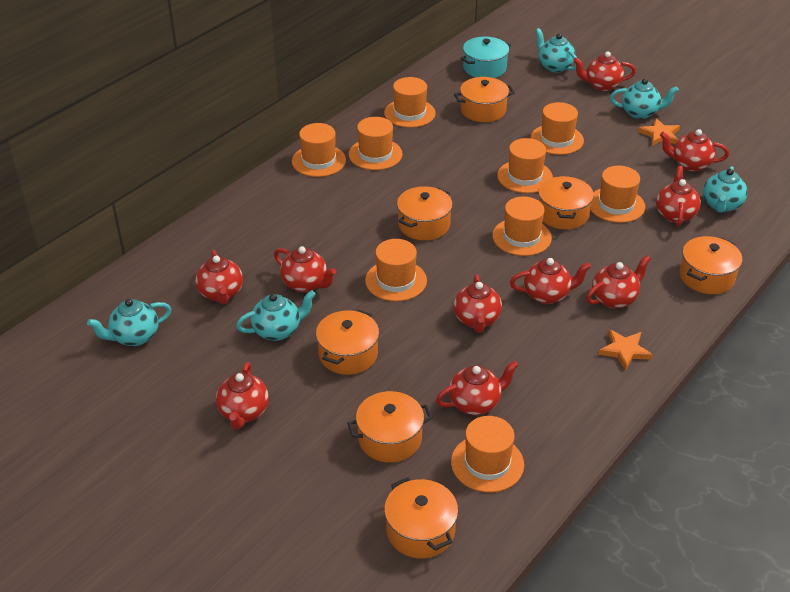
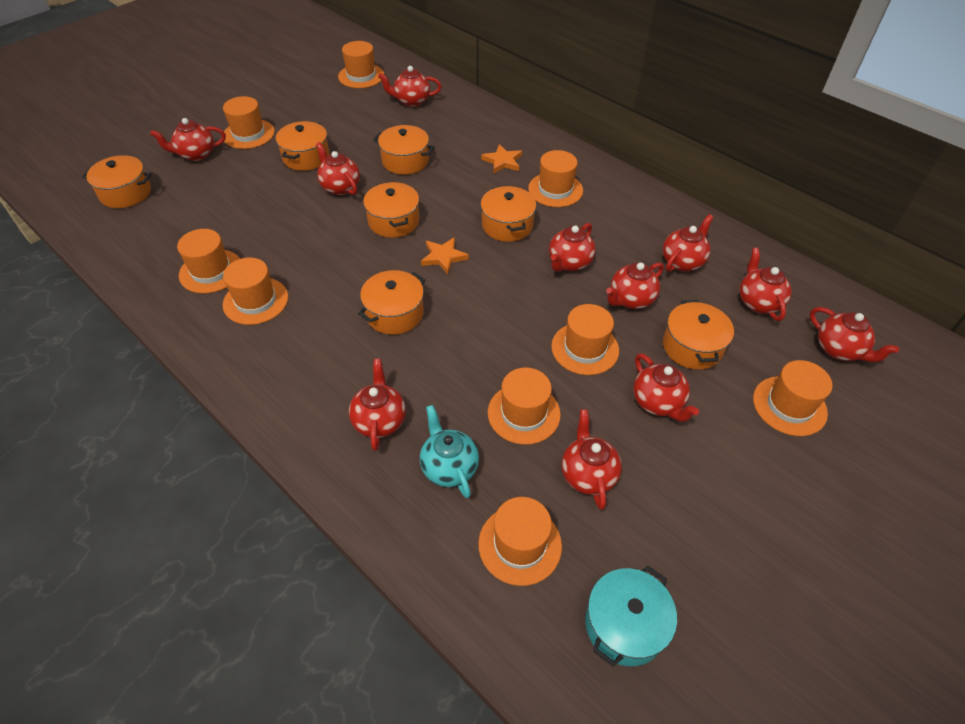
red teapot: 10 -> 11
turquoise teapot: 5 -> 1

